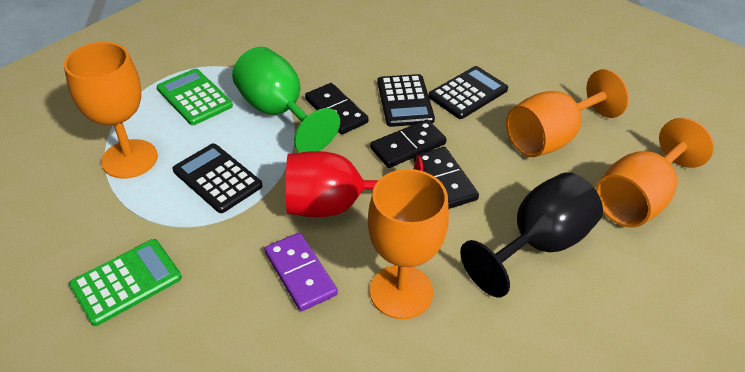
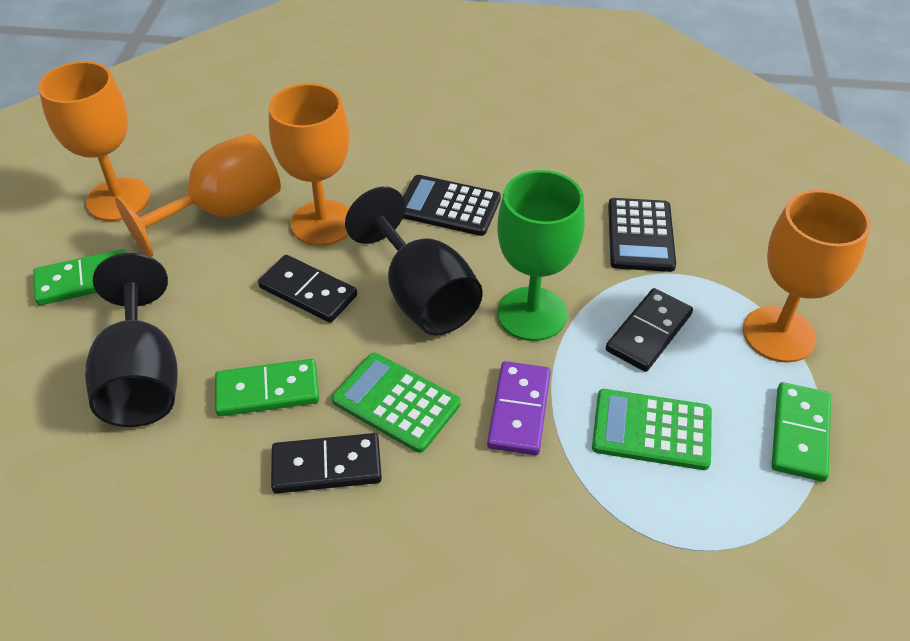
black calculator: 3 -> 2
black goblet: 1 -> 2
green domino: 0 -> 3
red goblet: 1 -> 0

